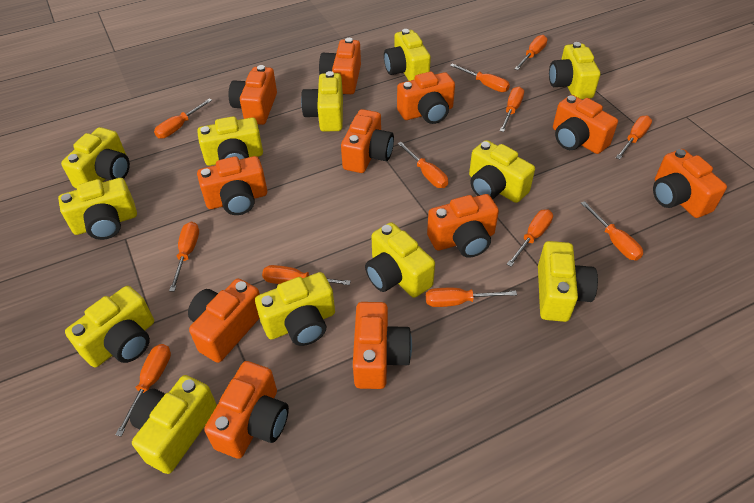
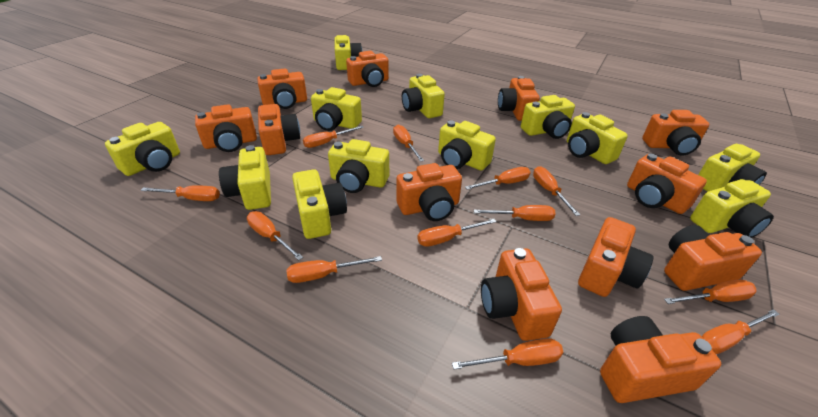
orange camera: 11 -> 12

